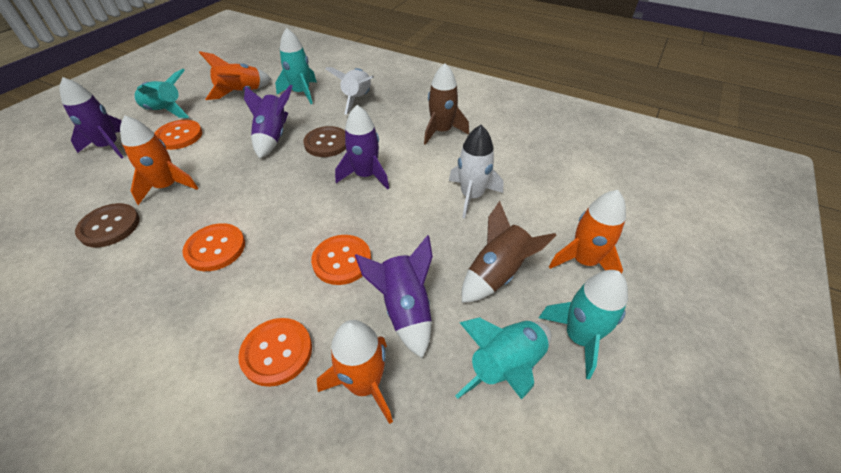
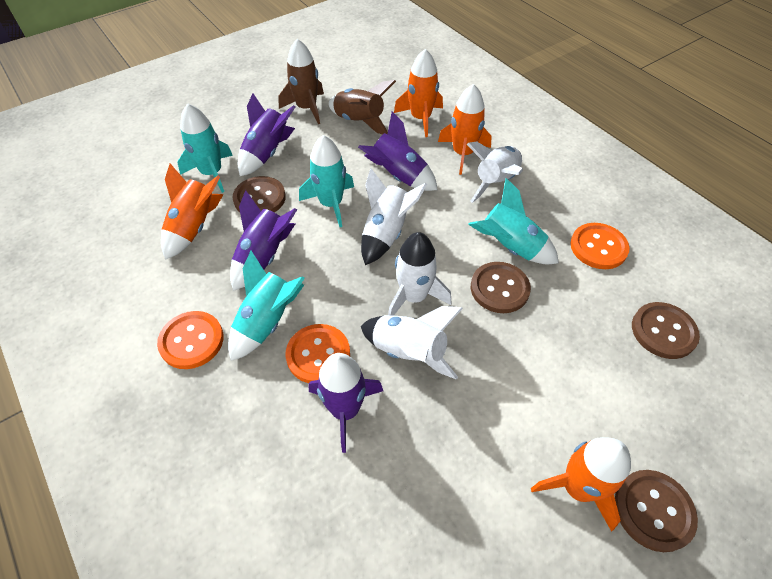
brown button: 2 -> 4
orange button: 4 -> 3
white rocket: 2 -> 4

